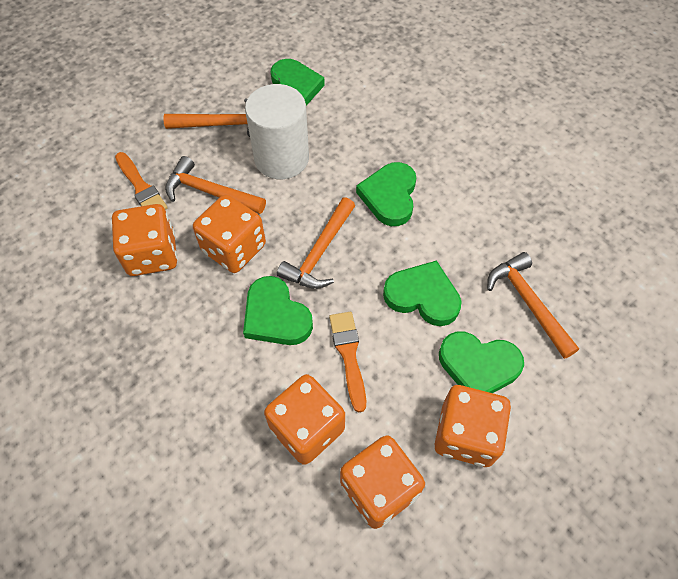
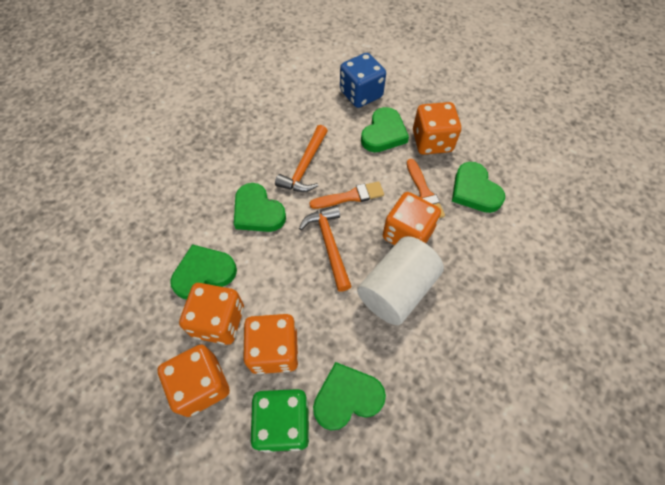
blue dice: 0 -> 1
green dice: 0 -> 1
orange hammer: 4 -> 2

